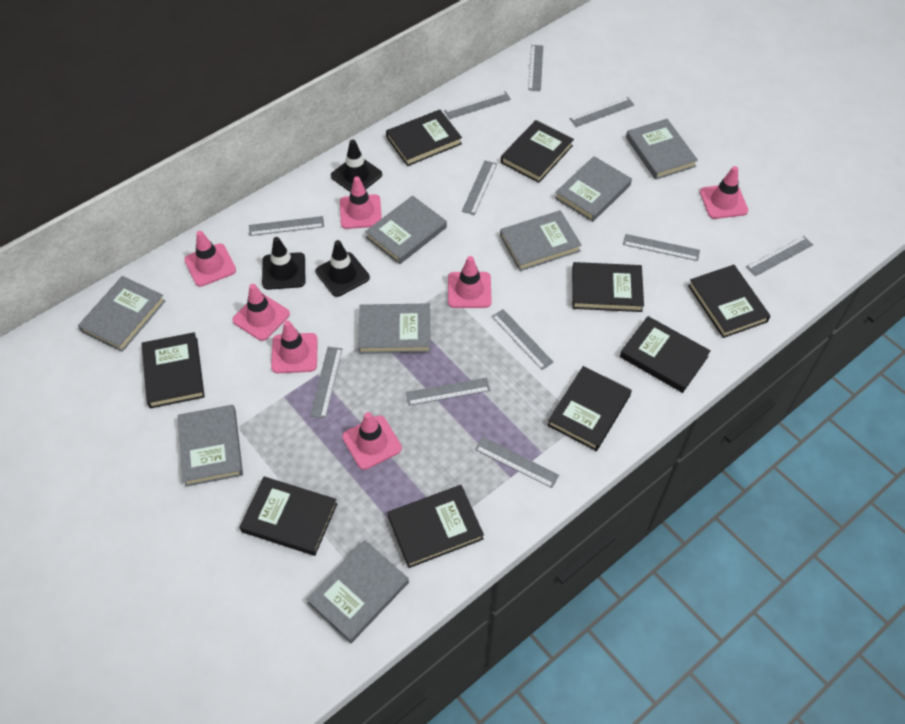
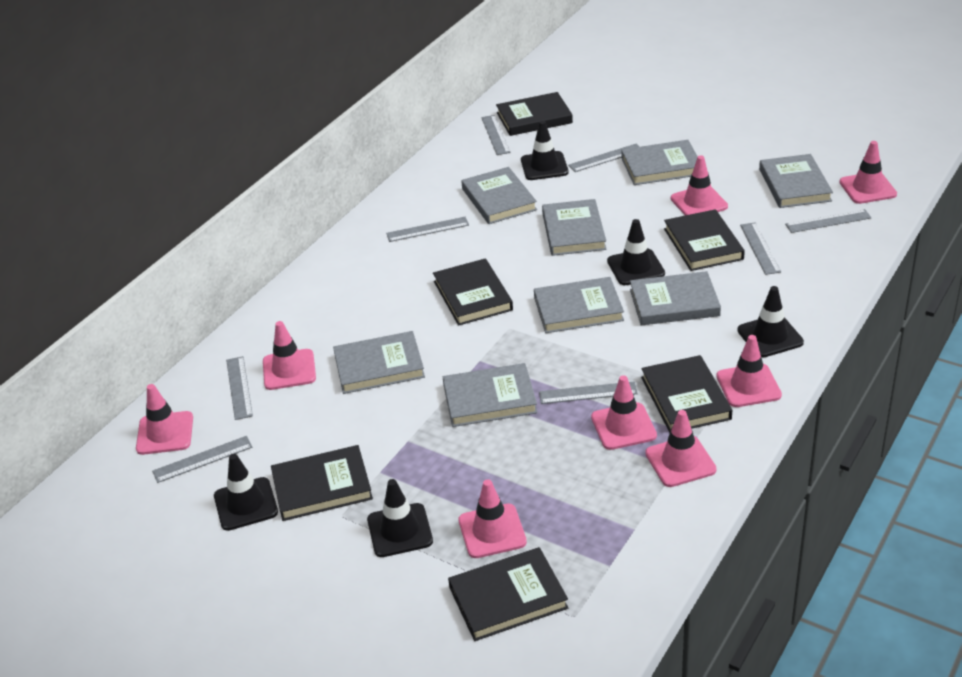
black book: 9 -> 6
black traffic cone: 3 -> 5
grey ruler: 11 -> 8
pink traffic cone: 7 -> 8

